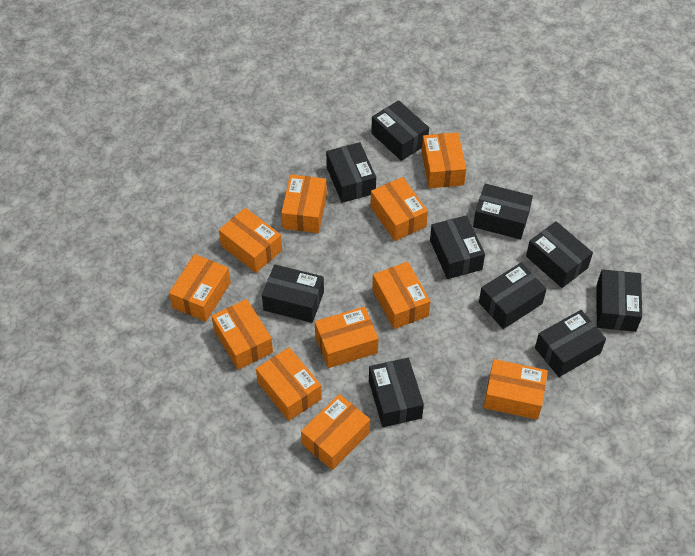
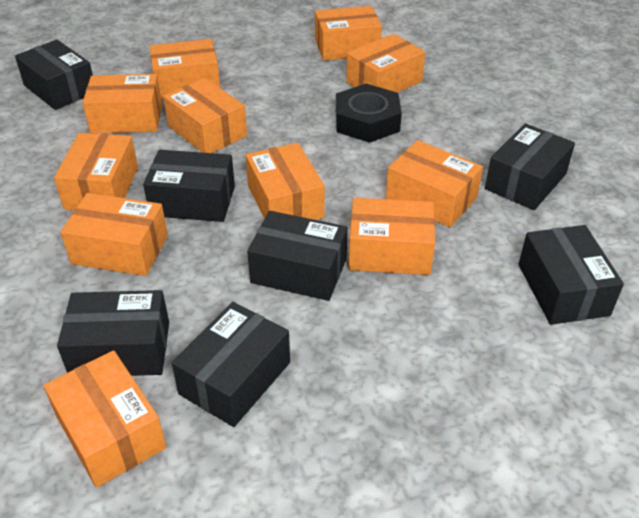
black box: 10 -> 7
black nut: 0 -> 1

